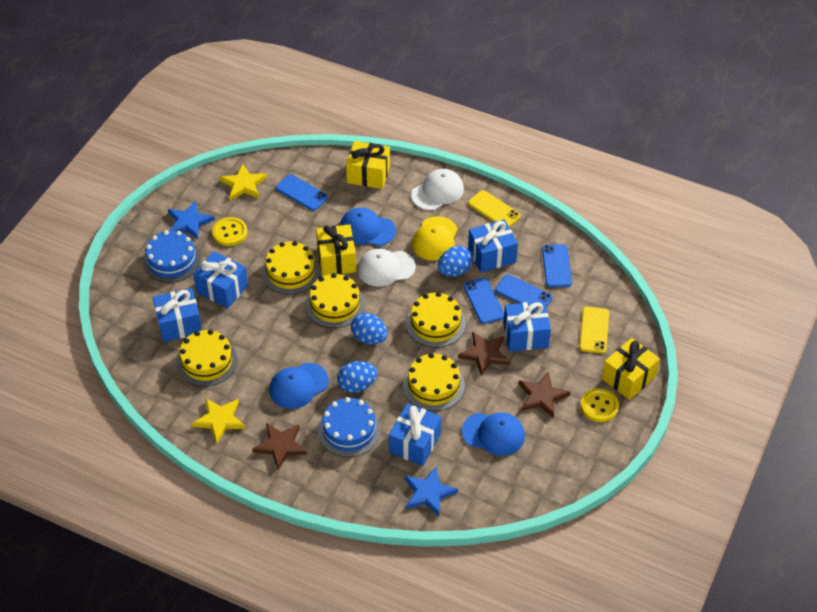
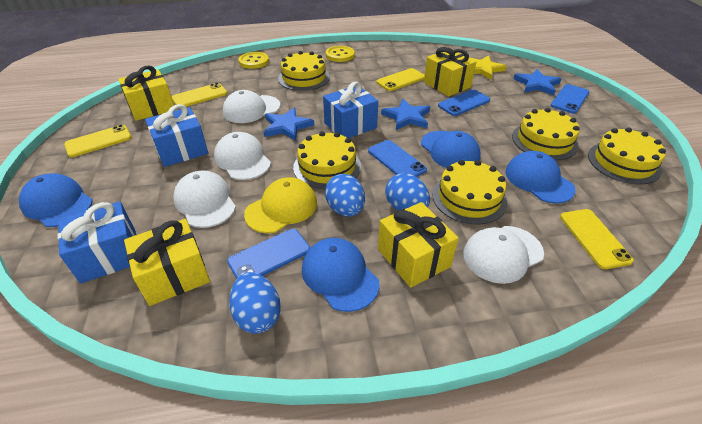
blue cake: 2 -> 0
blue cap: 3 -> 4
blue gift: 5 -> 3
blue star: 2 -> 3
brown star: 3 -> 0
white cap: 2 -> 4
yellow gift: 3 -> 4
yellow phone: 2 -> 4
yellow star: 2 -> 1

